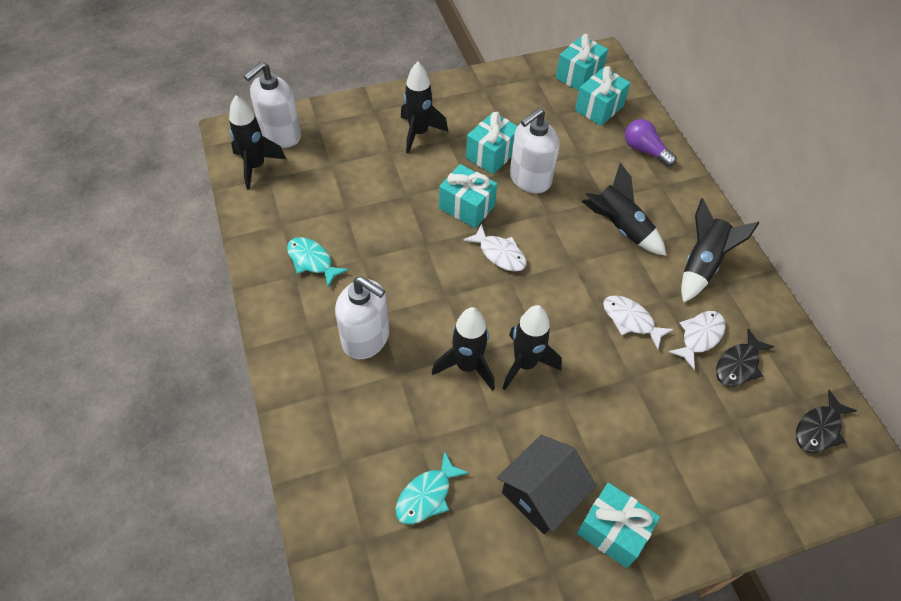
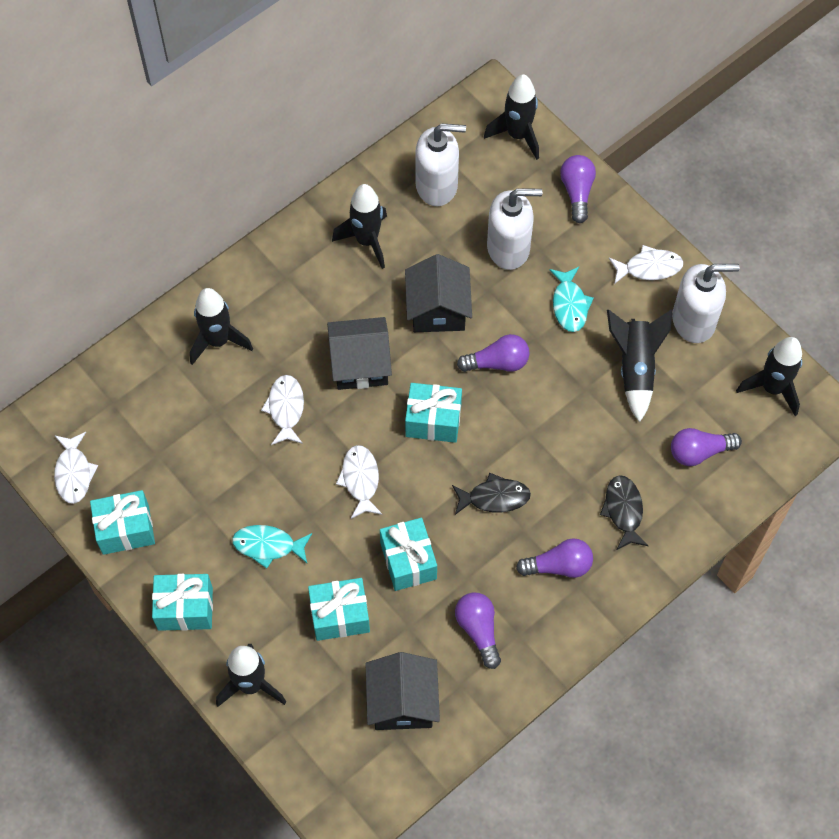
black house: 1 -> 3
purple light bulb: 1 -> 5
white fish: 3 -> 4

